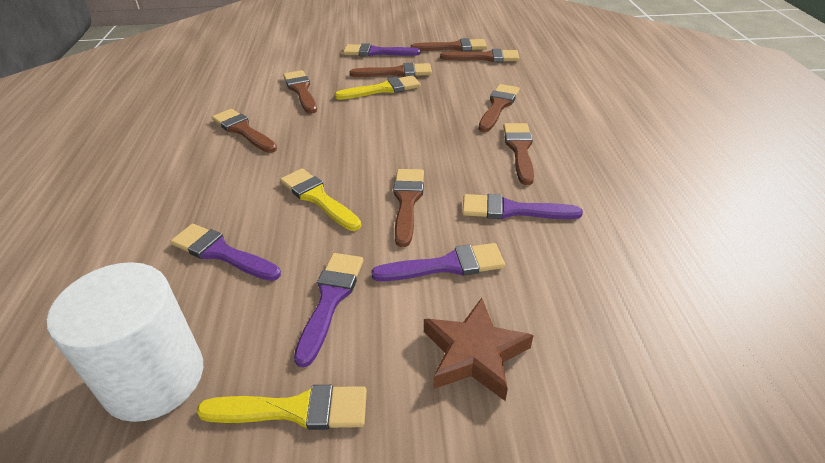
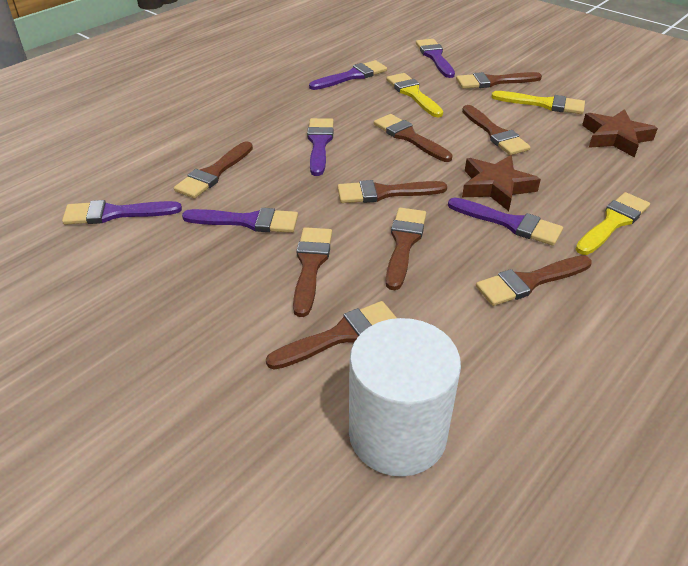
brown brush: 8 -> 9
brown star: 1 -> 2
purple brush: 5 -> 6

